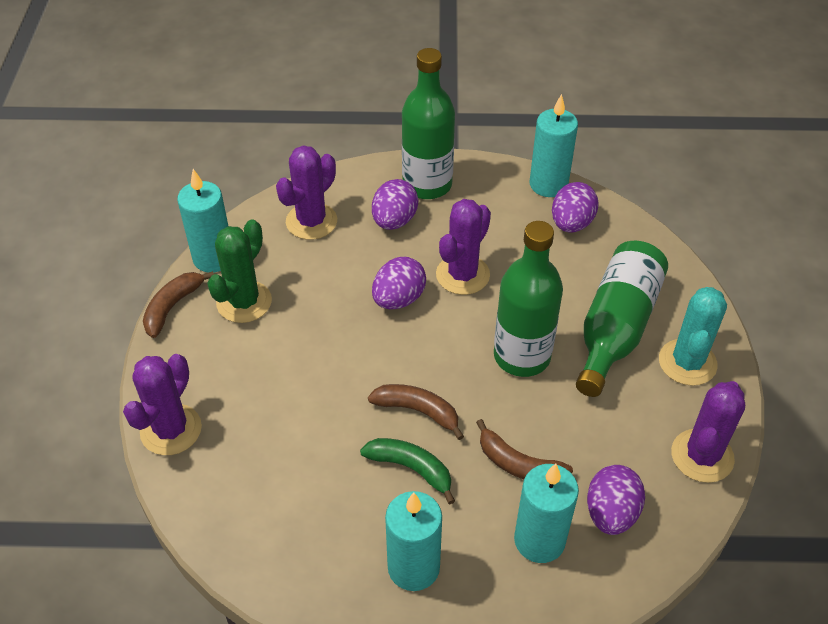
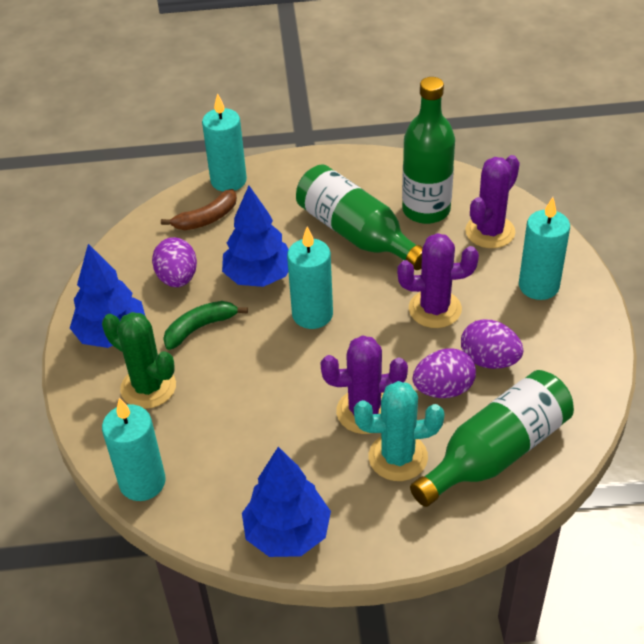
blue tree: 0 -> 3
brown banana: 3 -> 1
purple cactus: 4 -> 3
purple egg: 4 -> 3

